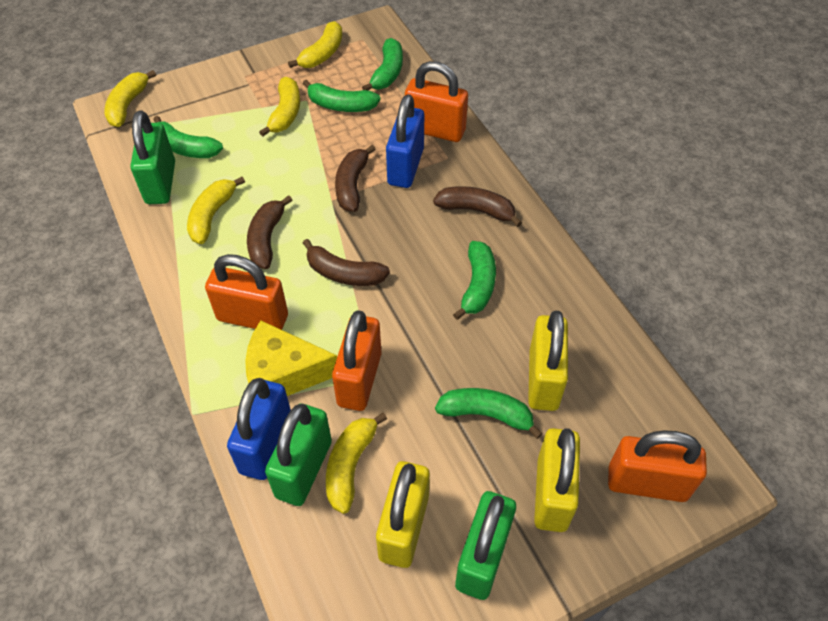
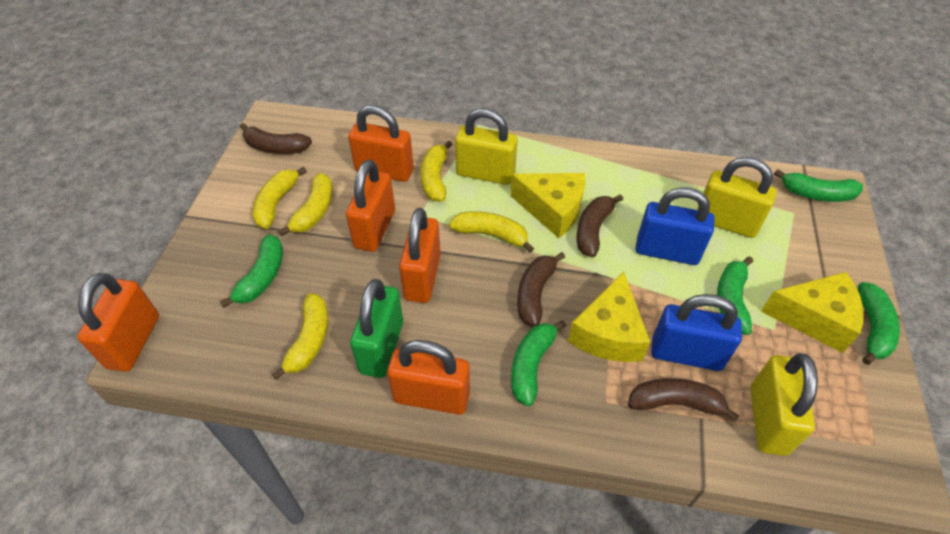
green padlock: 3 -> 1
orange padlock: 4 -> 5
yellow cheese: 1 -> 3

